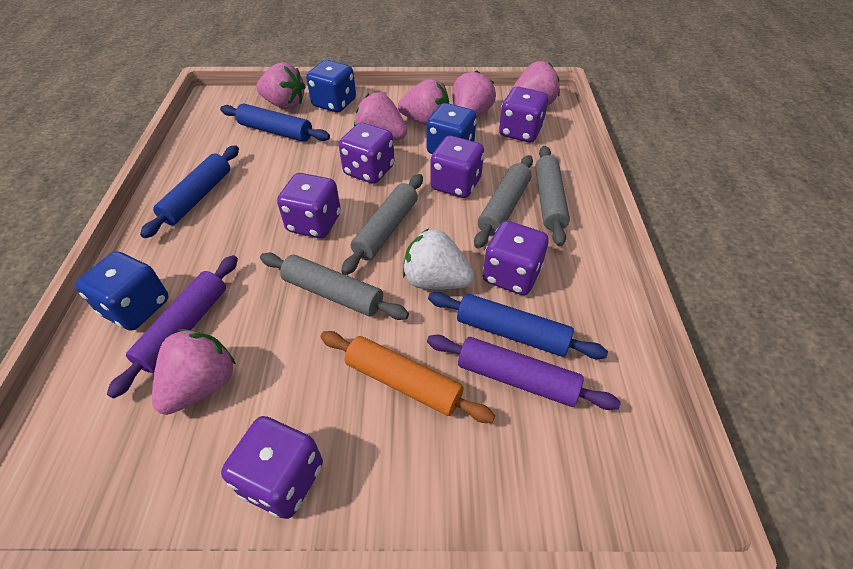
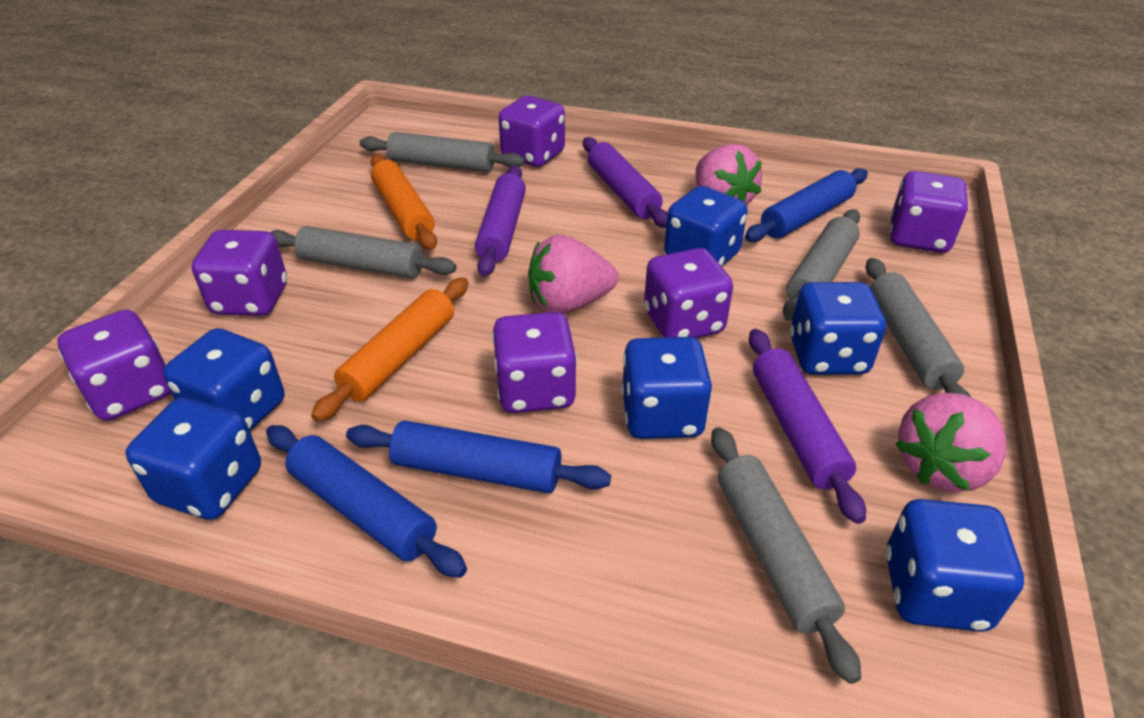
blue dice: 3 -> 6
grey rolling pin: 4 -> 5
orange rolling pin: 1 -> 2
pink strawberry: 6 -> 3
purple rolling pin: 2 -> 3
white strawberry: 1 -> 0

